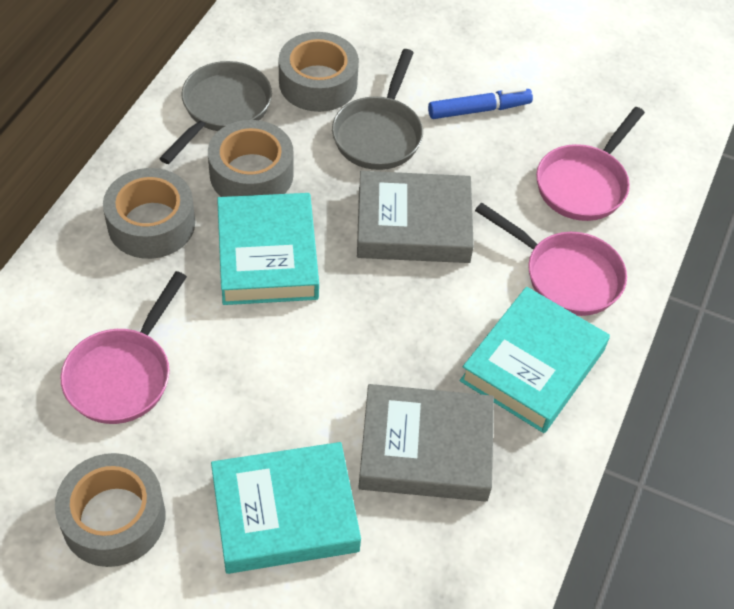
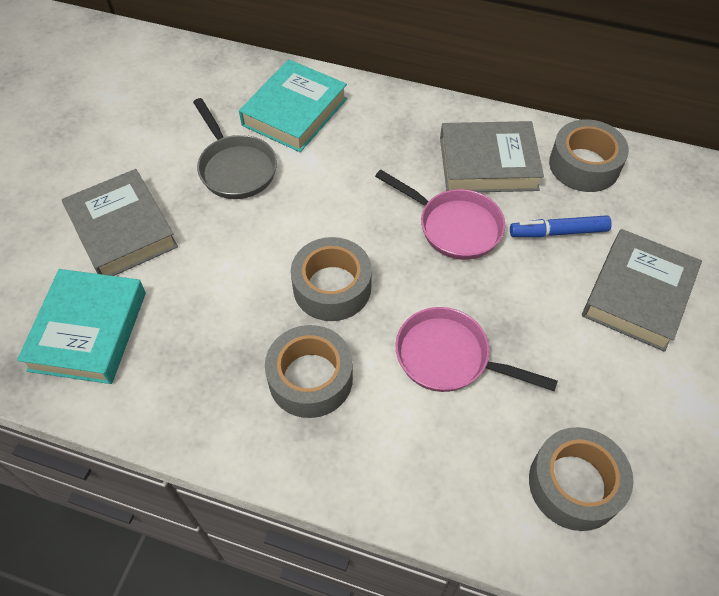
grey book: 2 -> 3
grey pan: 2 -> 1
pink pan: 3 -> 2
turquoise book: 3 -> 2

